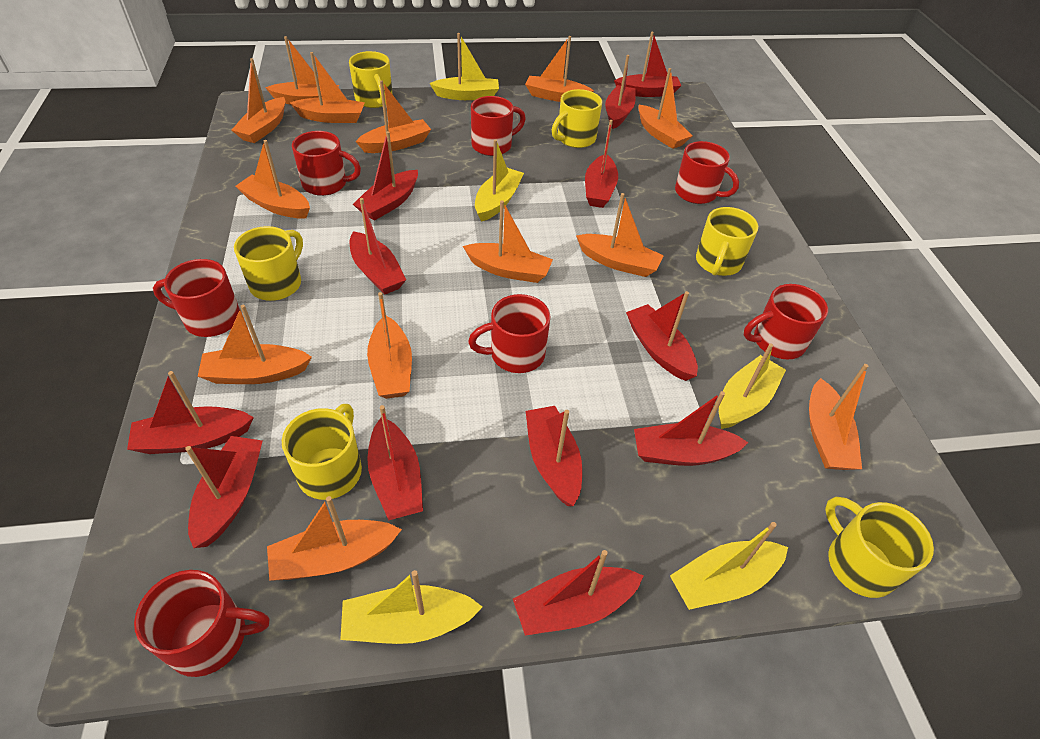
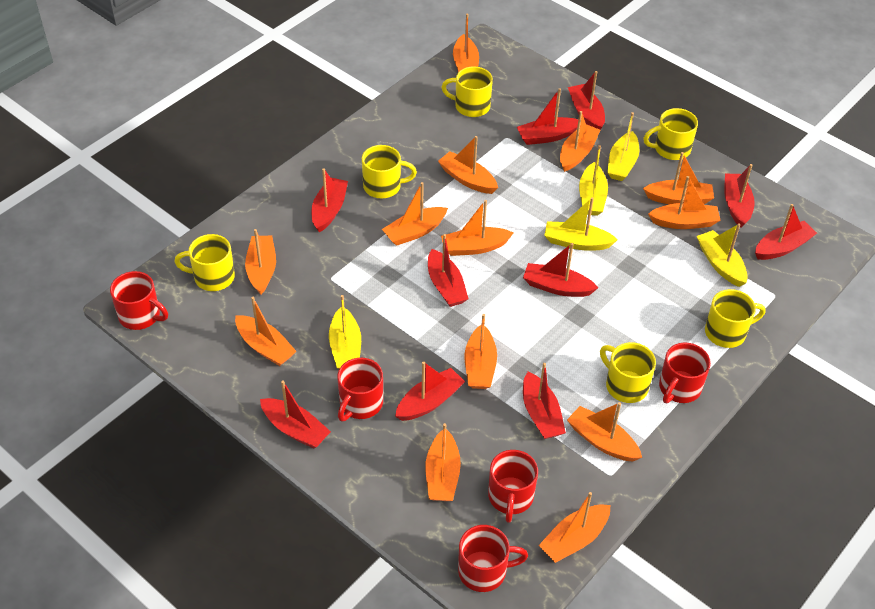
red boat: 12 -> 10
red mug: 7 -> 5

